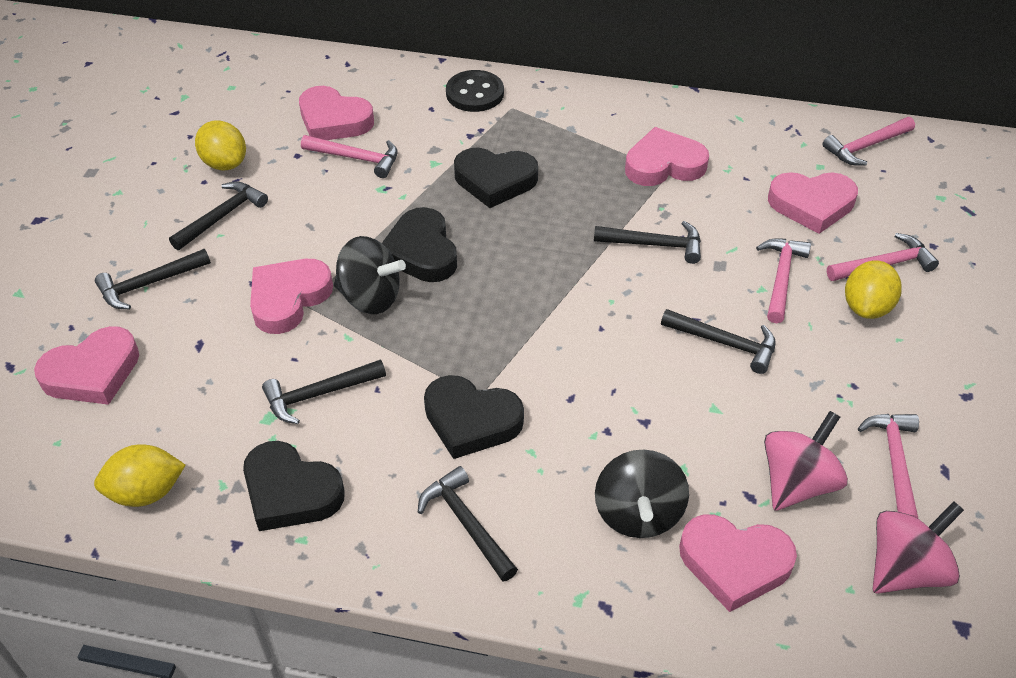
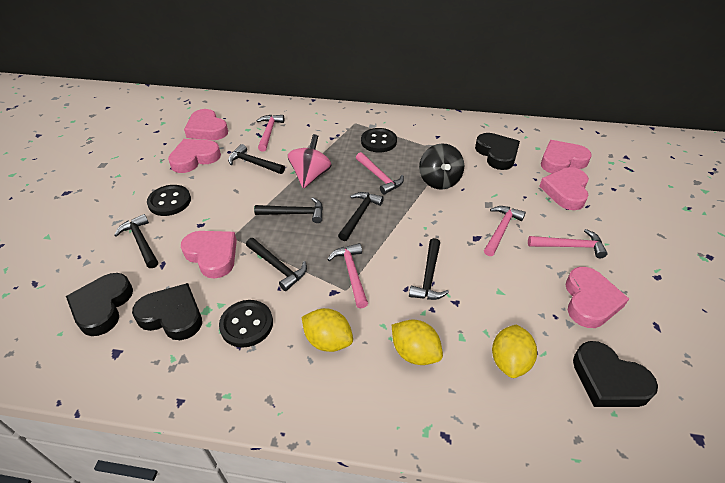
black button: 1 -> 3
black spinning top: 2 -> 1
pink spinning top: 2 -> 1

